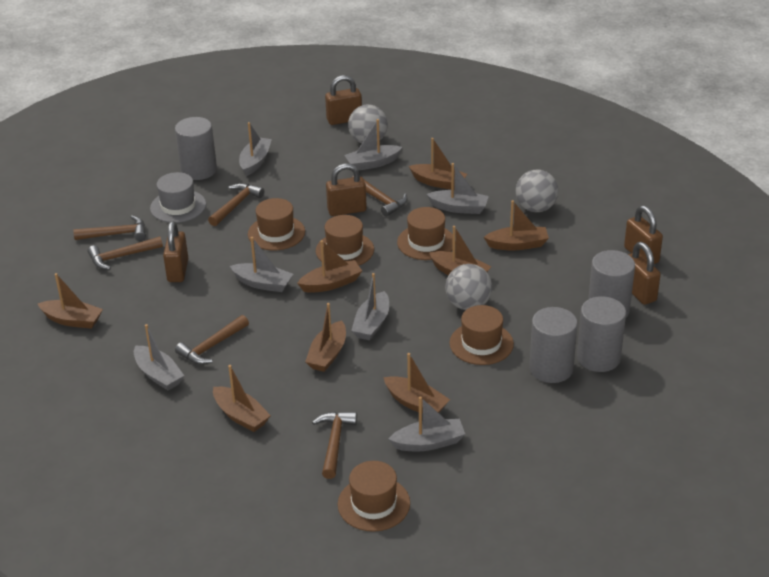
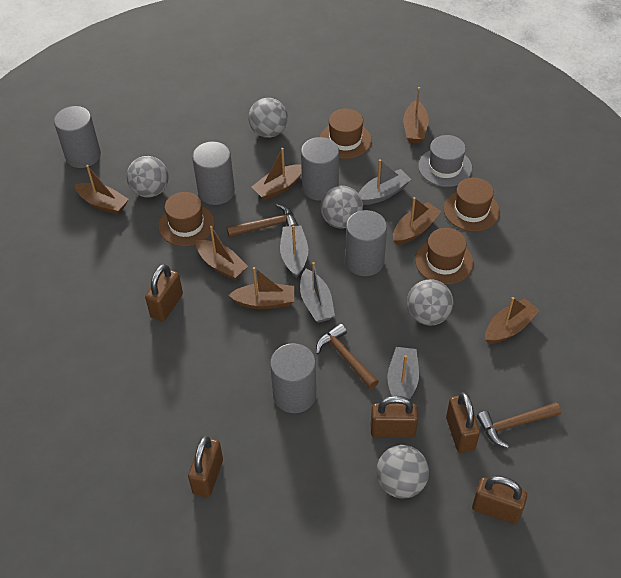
brown boat: 8 -> 7
brown hammer: 6 -> 3
brown hat: 5 -> 4
grey ball: 3 -> 5
grey boat: 7 -> 4
grey cylinder: 4 -> 5

